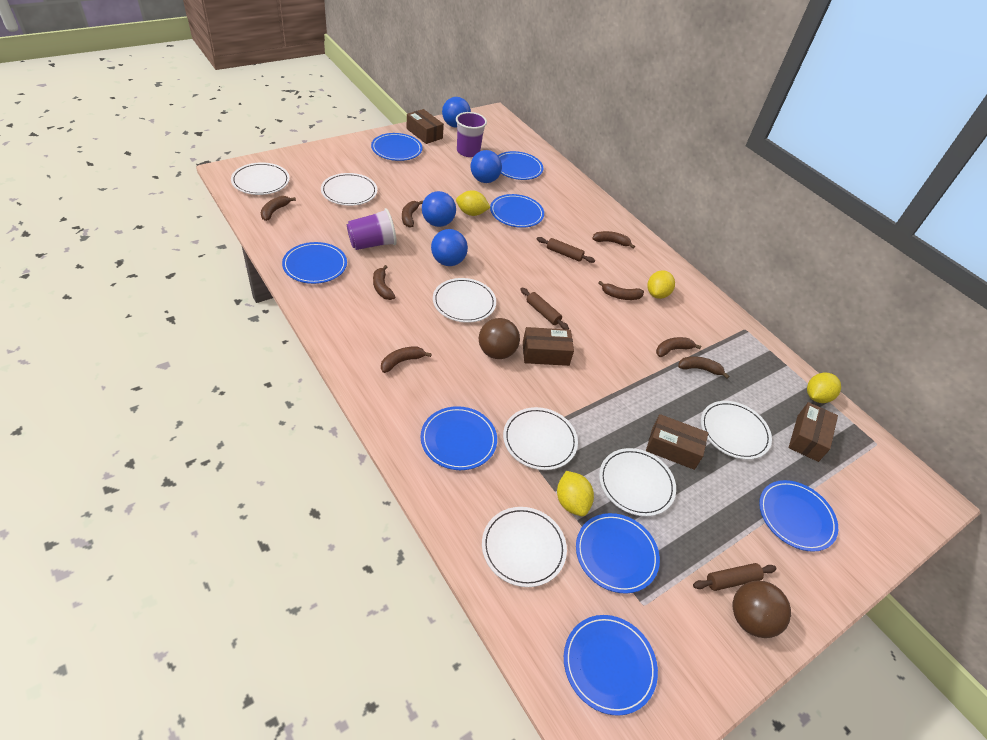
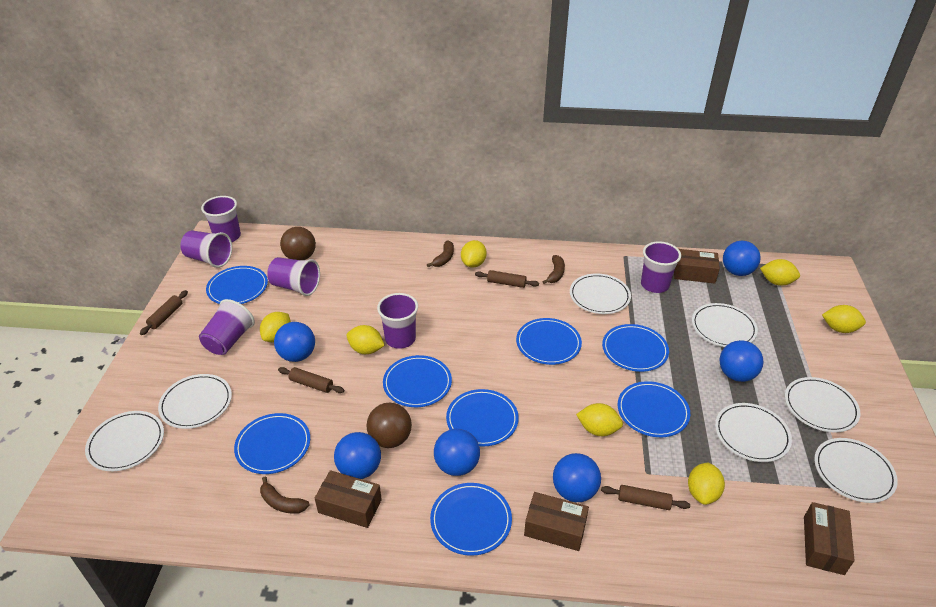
blue ball: 4 -> 6
brown banana: 8 -> 3
brown rolling pin: 3 -> 4
purple cup: 2 -> 6
yellow lemon: 4 -> 7

